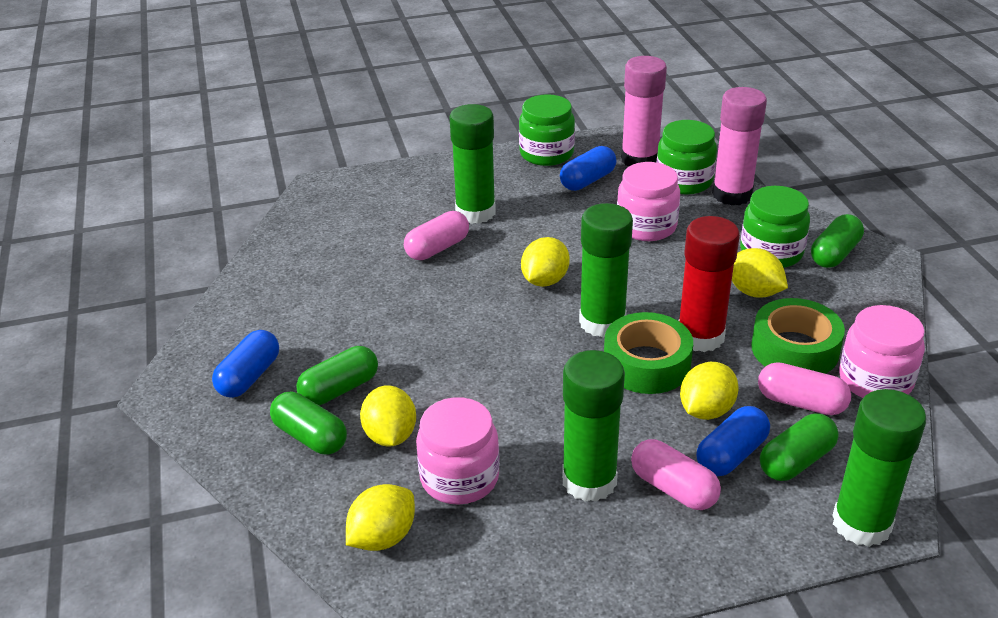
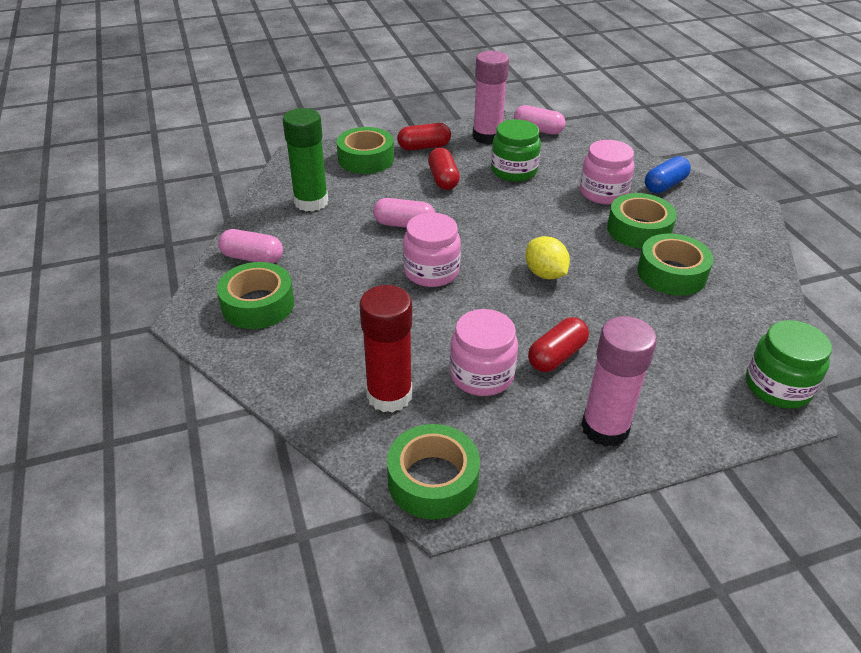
blue capsule: 3 -> 1
green capsule: 4 -> 0
green glue stick: 4 -> 1
green jar: 3 -> 2
green tape: 2 -> 5
red capsule: 0 -> 3
yellow lemon: 5 -> 1

